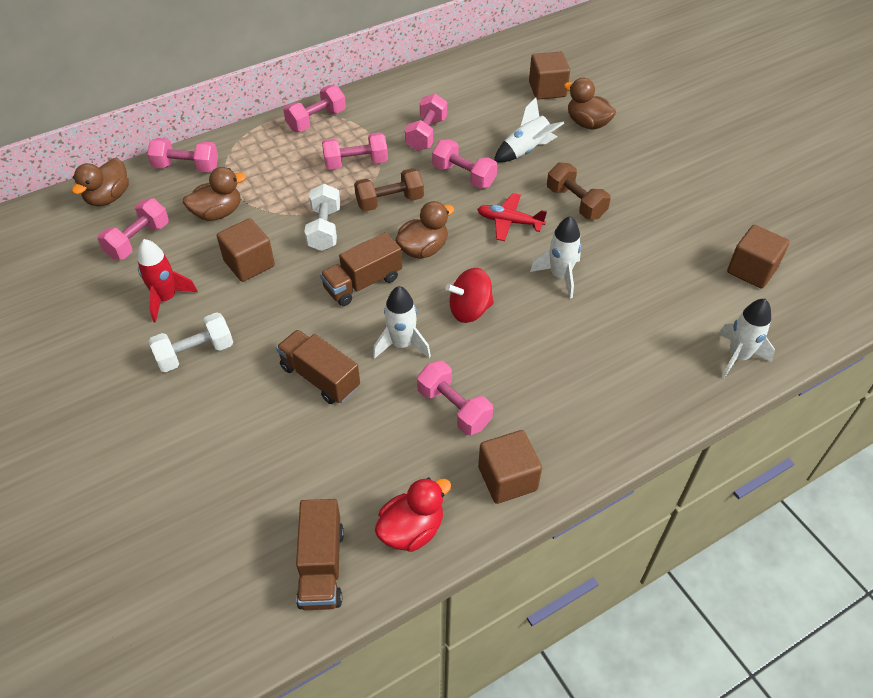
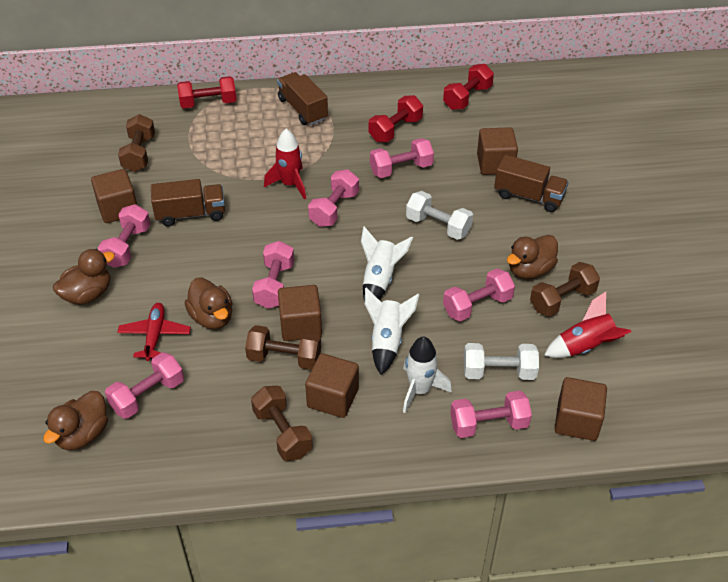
brown cube: 4 -> 5
brown dumbbell: 2 -> 4
red duck: 1 -> 0
red dumbbell: 0 -> 3
red rocket: 1 -> 2
red spinning top: 1 -> 0
white rocket: 4 -> 3

